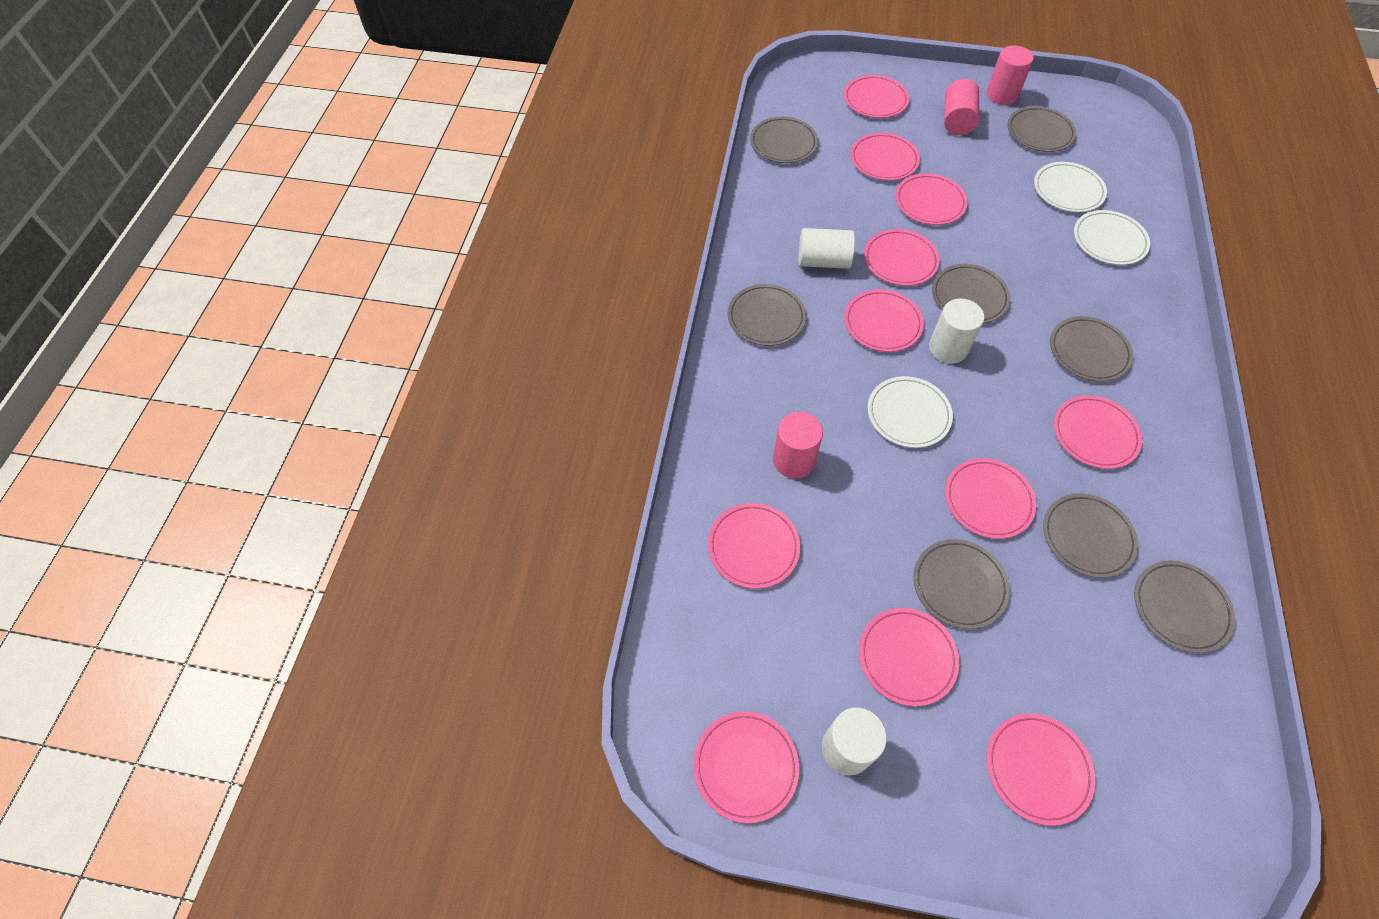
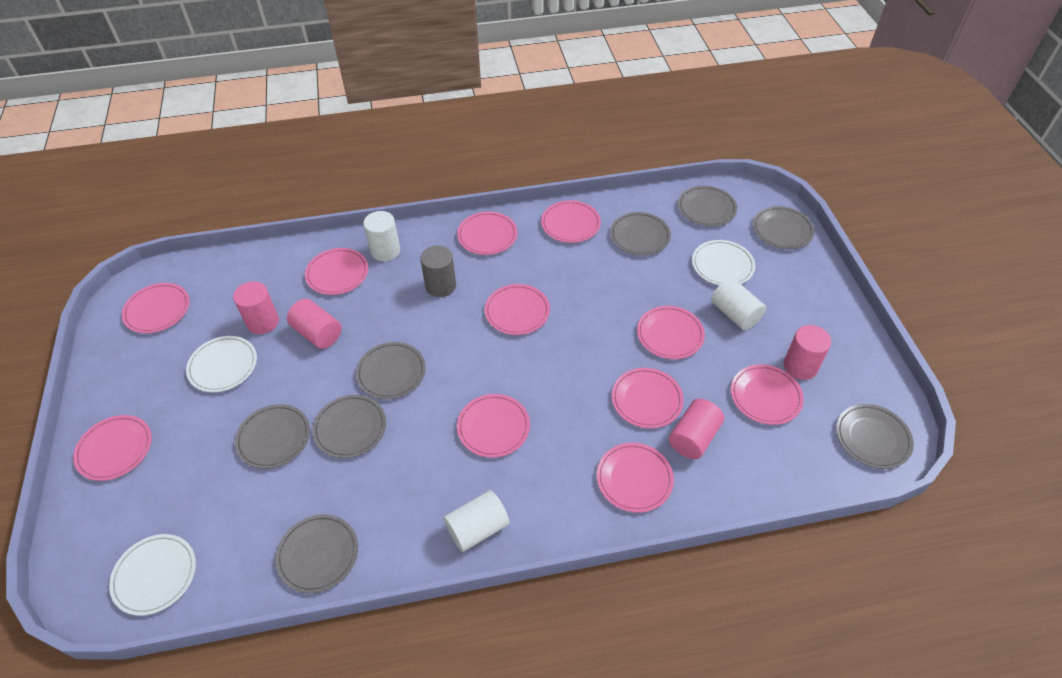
grey cylinder: 0 -> 1
pink cylinder: 3 -> 4

